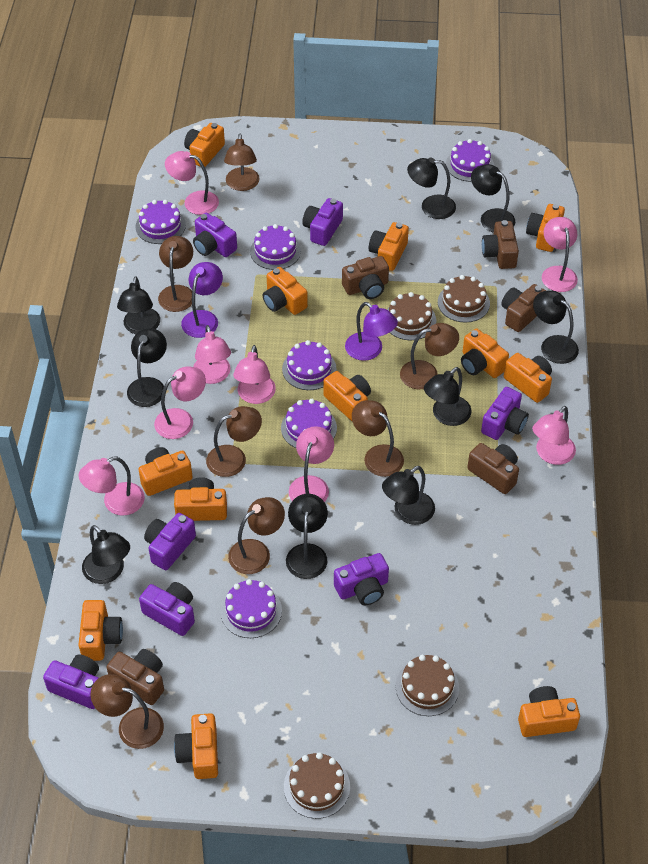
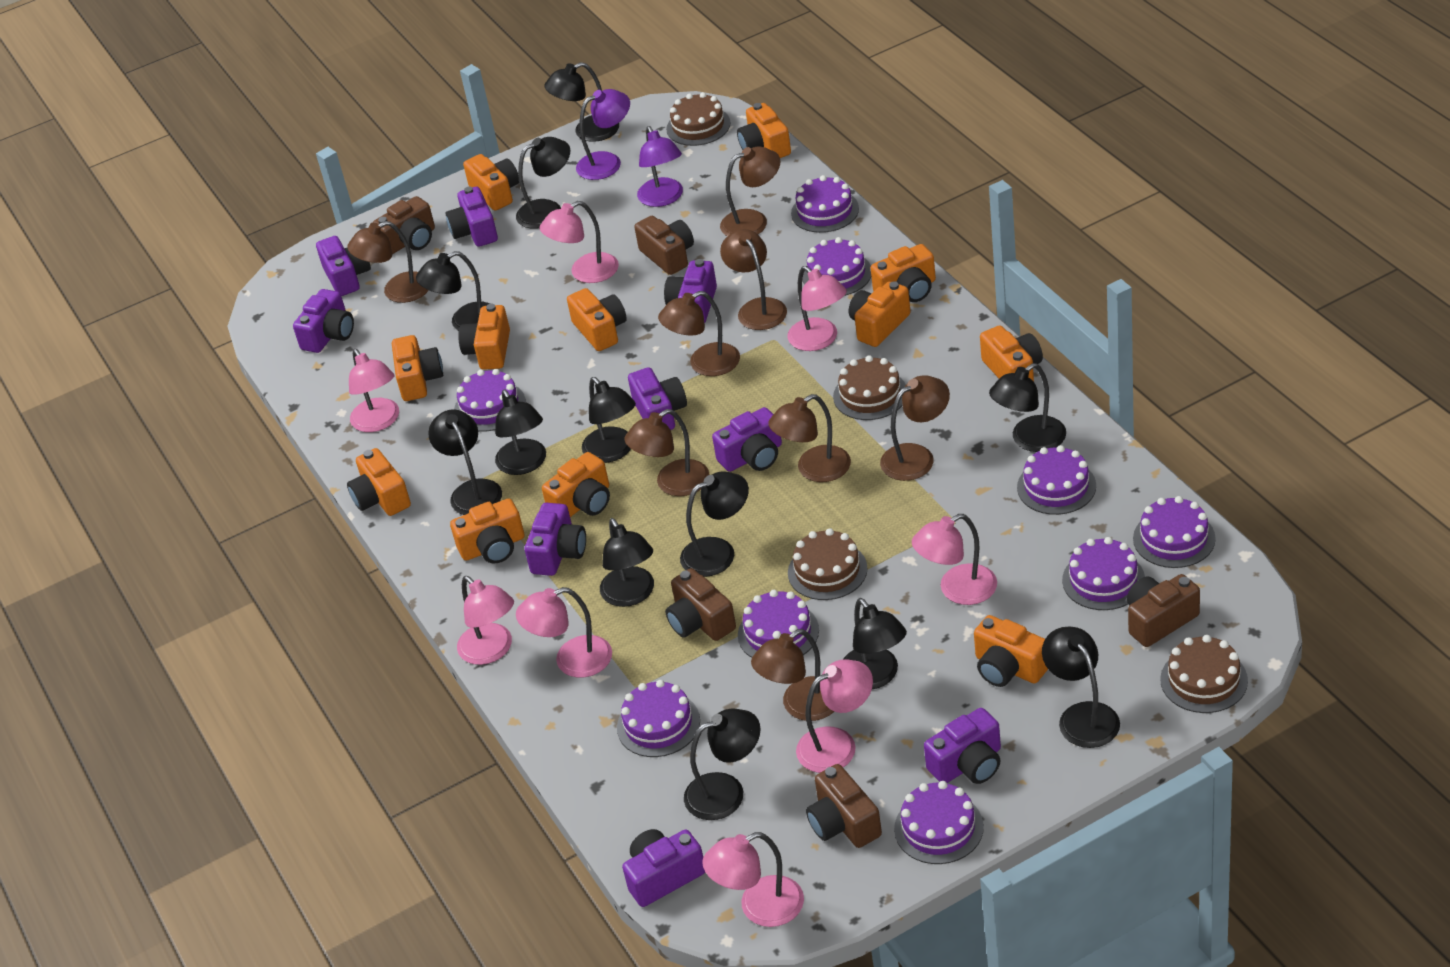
black lamp: 9 -> 12
brown lamp: 7 -> 8
purple cake: 6 -> 9
purple camera: 7 -> 9

